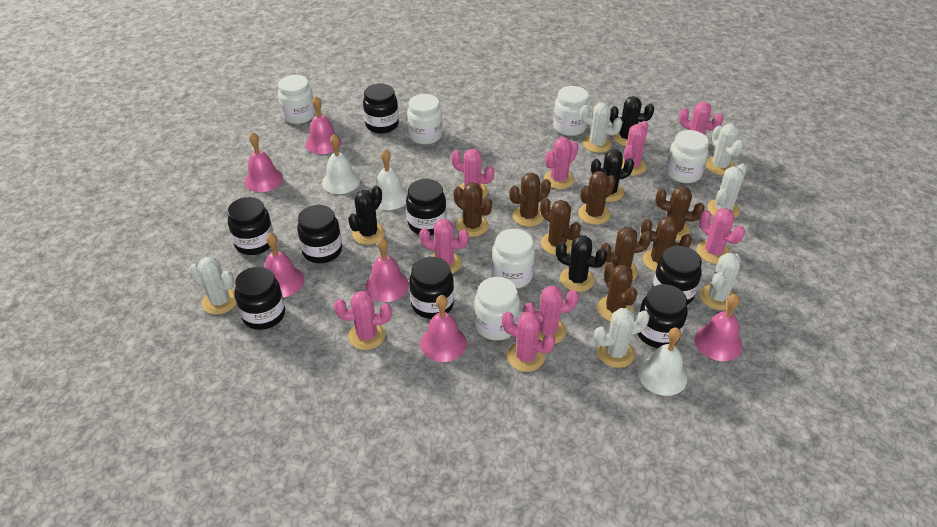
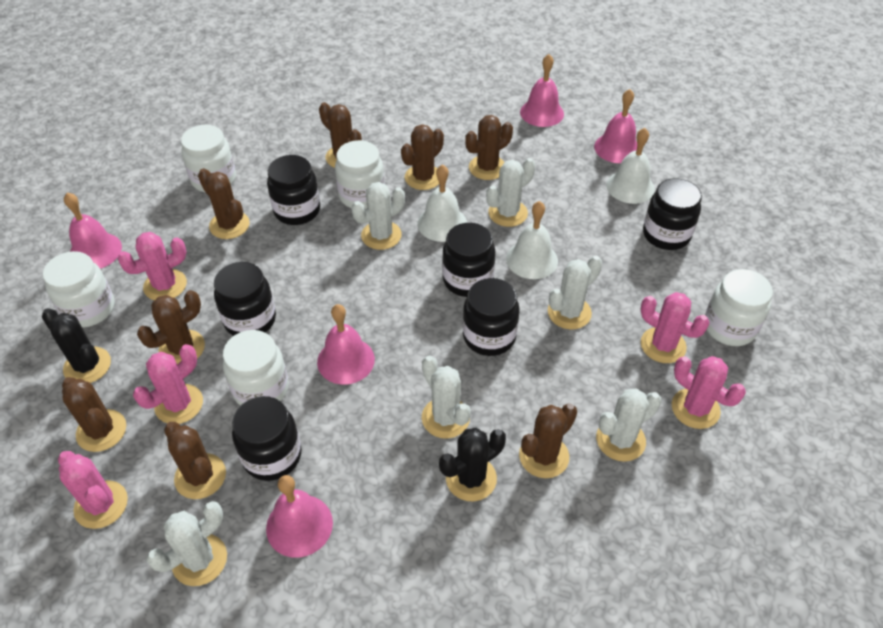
black cactus: 4 -> 2
black jar: 8 -> 6
pink bell: 6 -> 5
pink cactus: 9 -> 5
white jar: 6 -> 5

